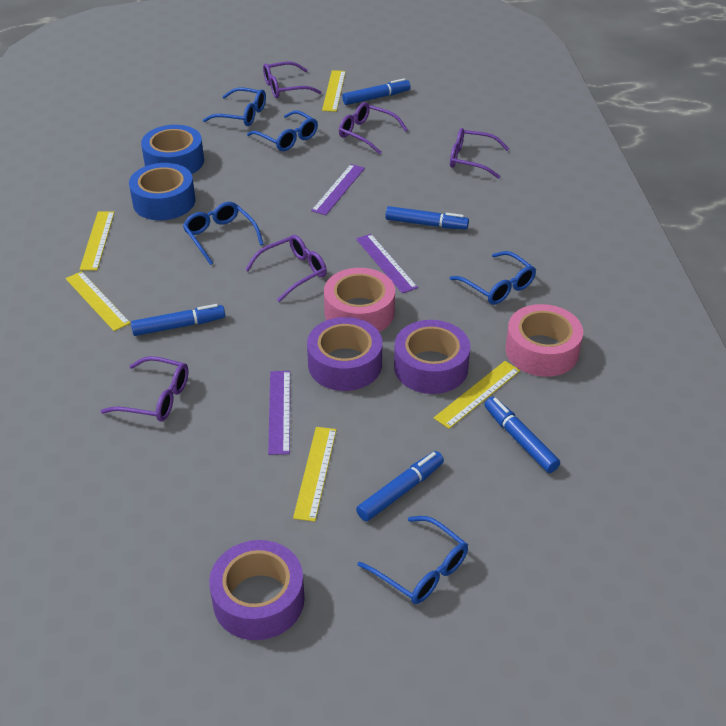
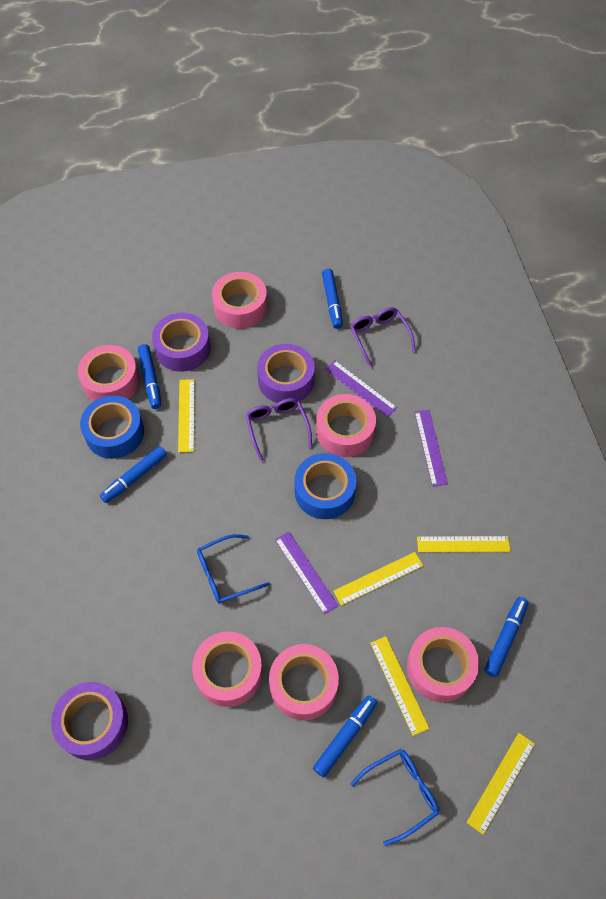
blue glasses: 5 -> 2
pink tape: 2 -> 6
purple glasses: 5 -> 2

